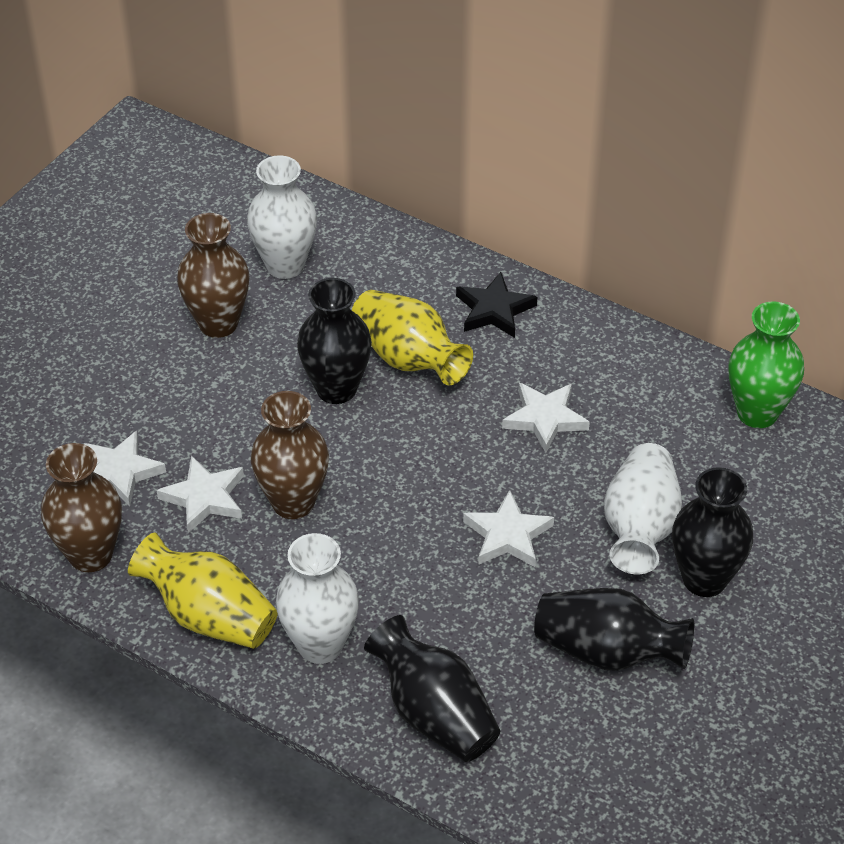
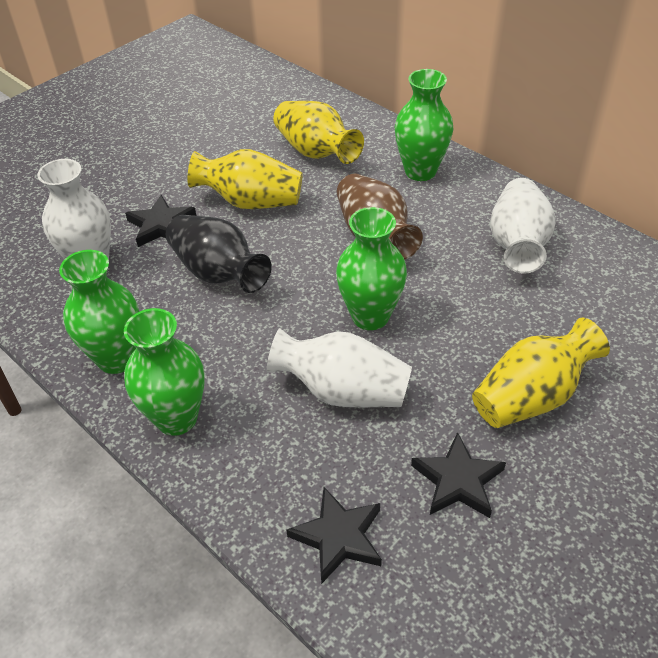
black star: 1 -> 3
black vase: 4 -> 1
brown vase: 3 -> 1
green vase: 1 -> 4
white star: 4 -> 0
yellow vase: 2 -> 3

